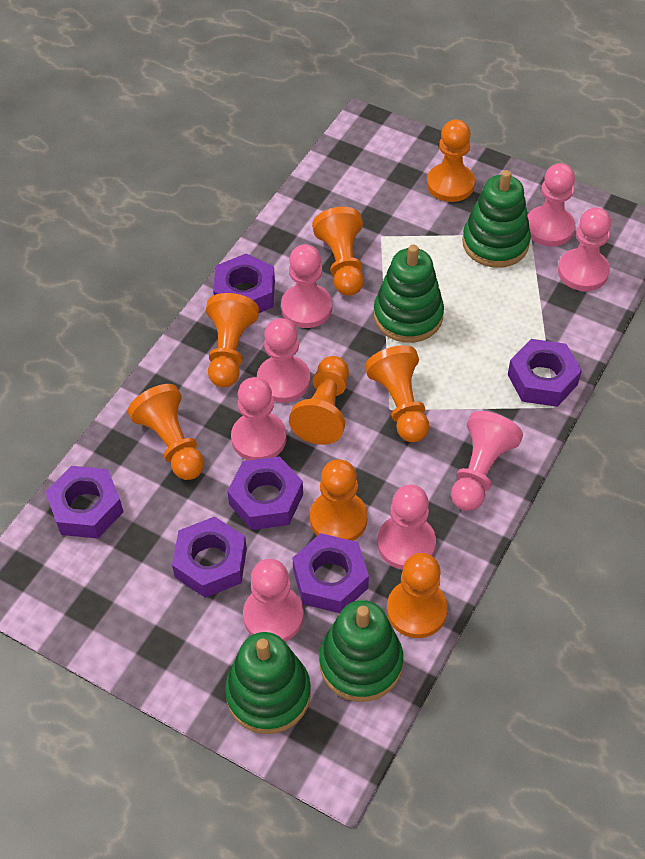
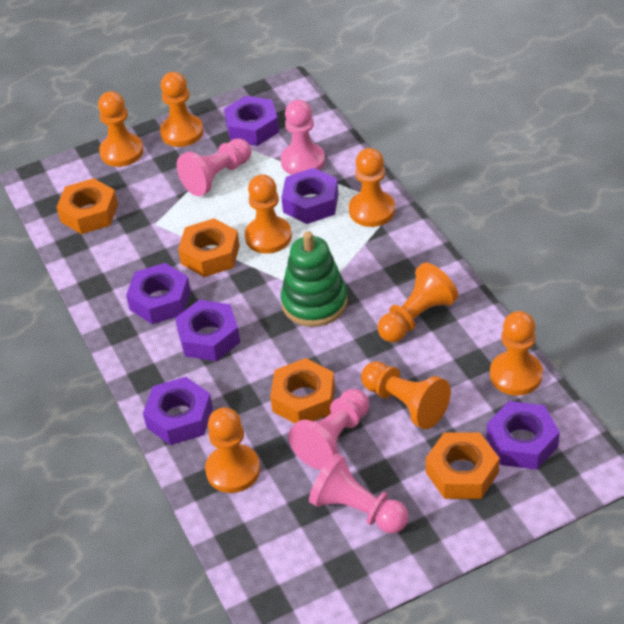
green stacking toy: 4 -> 1
orange nut: 0 -> 4
pink pawn: 8 -> 4

